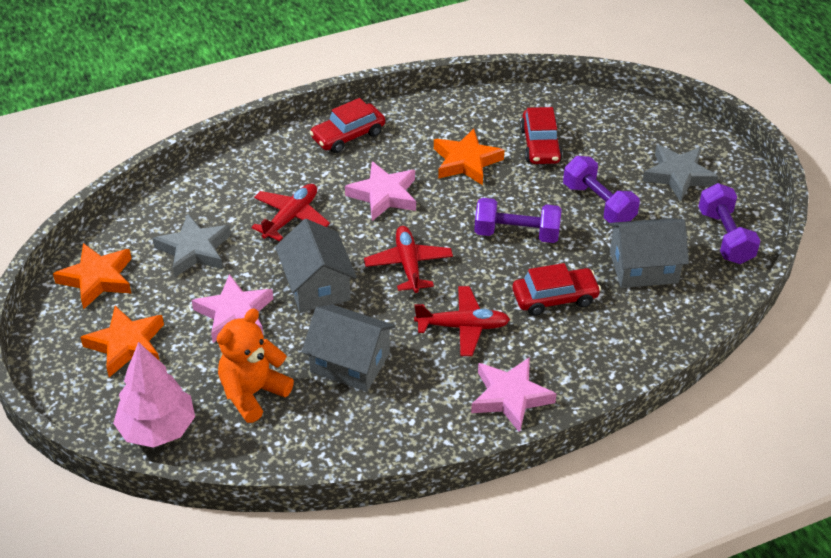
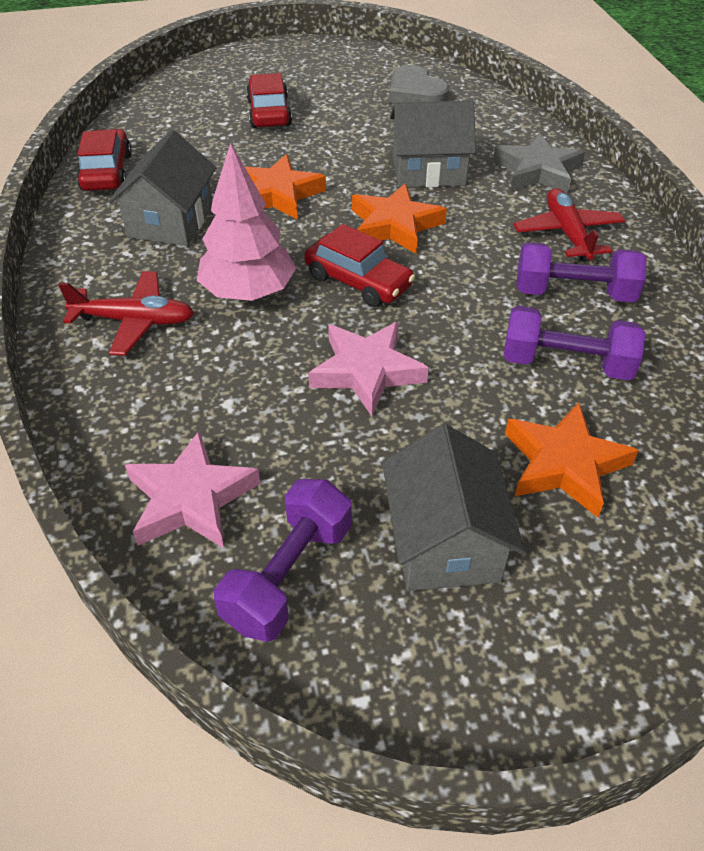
grey heart: 0 -> 1
grey star: 2 -> 1
orange teddy bear: 1 -> 0
pink star: 3 -> 2
red plane: 3 -> 2

